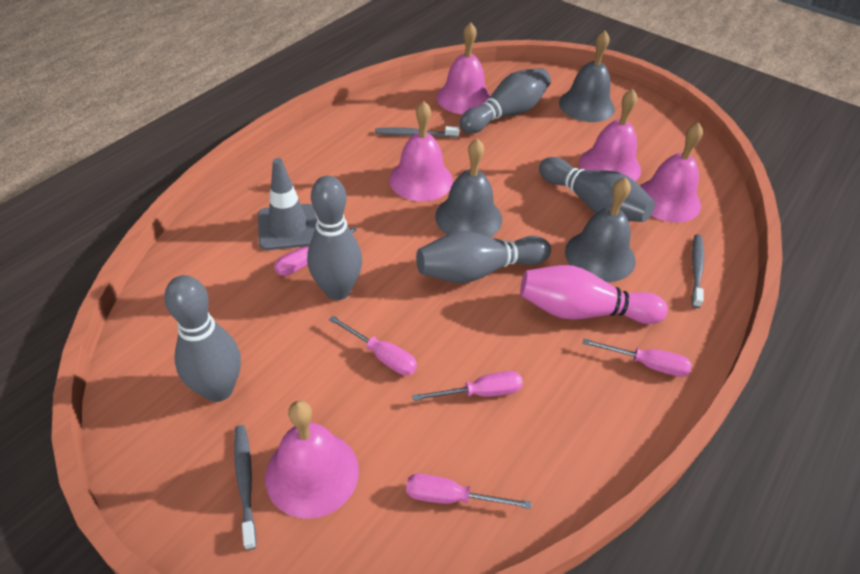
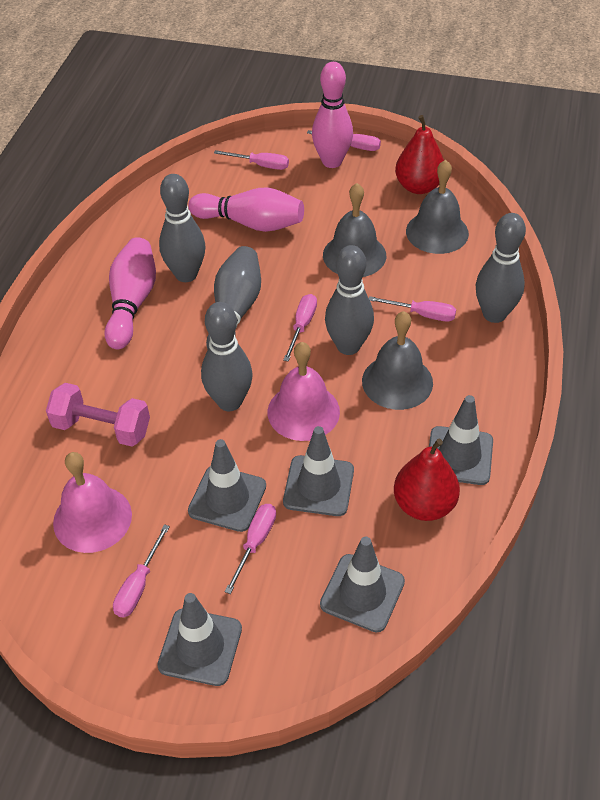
grey toothbrush: 3 -> 0
grey traffic cone: 1 -> 5
pink bell: 5 -> 2
pink bowling pin: 1 -> 3
pink dumbbell: 0 -> 1
pink screwdriver: 5 -> 6
red pear: 0 -> 2

